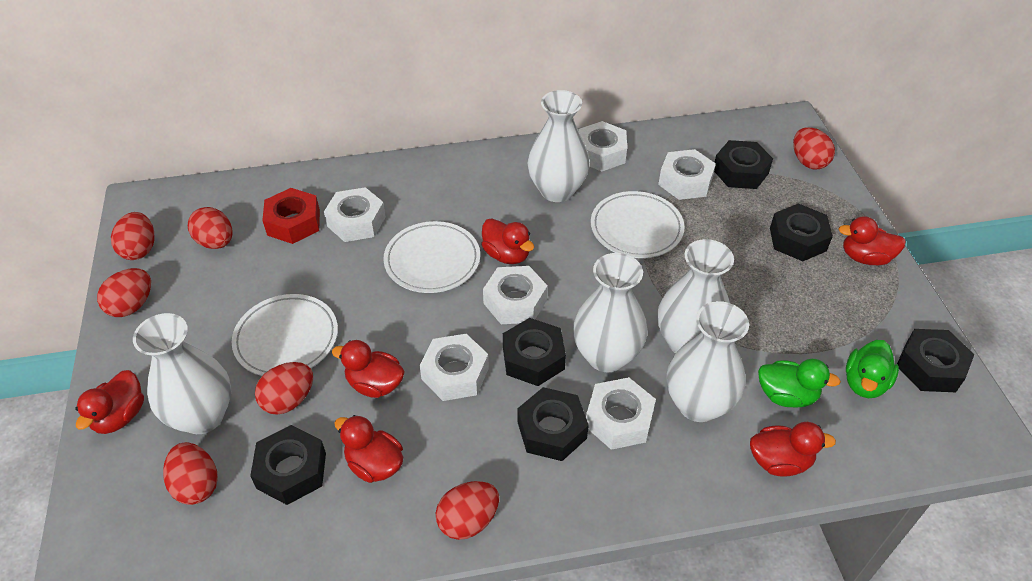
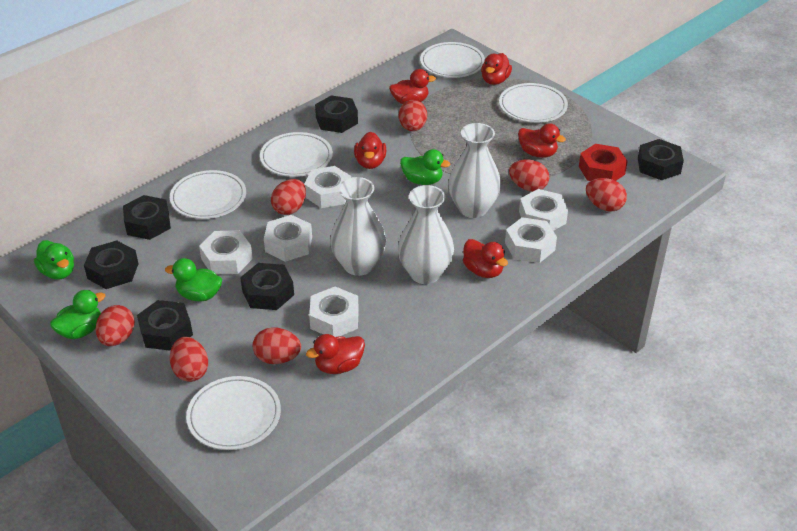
green duck: 2 -> 4
white plate: 3 -> 5
white vase: 5 -> 3

